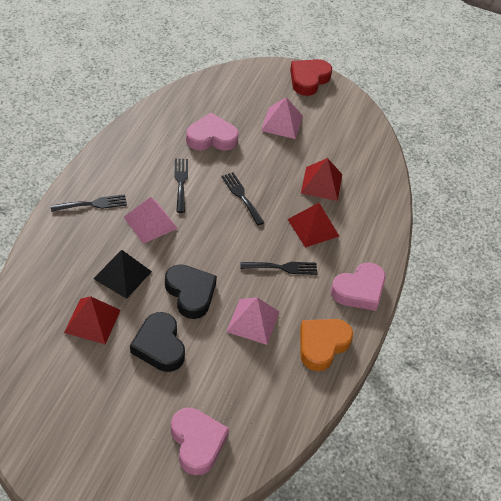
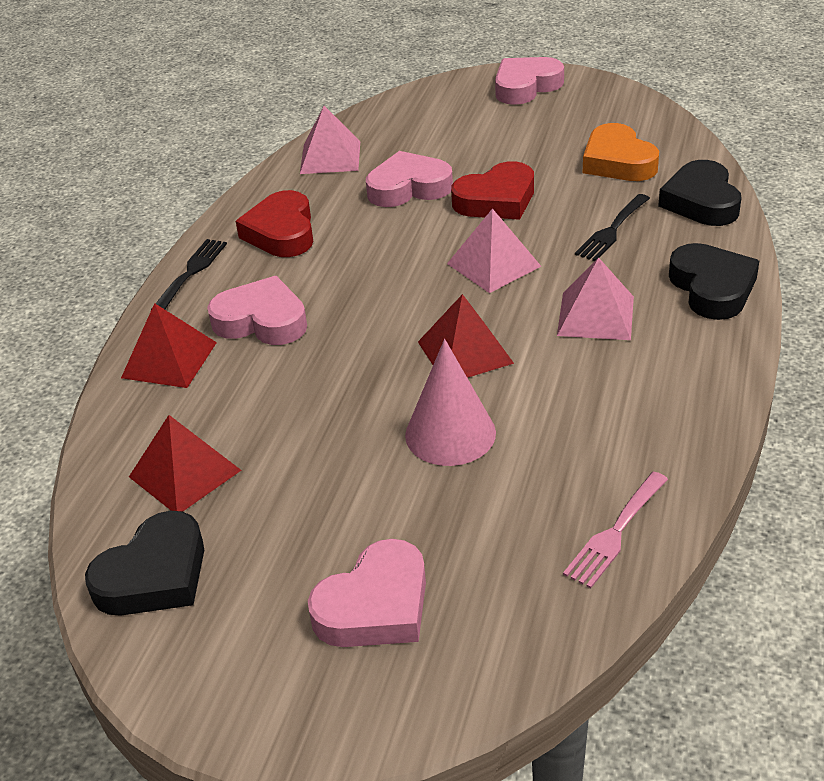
black fork: 4 -> 2
black heart: 2 -> 3
black pyramid: 1 -> 0
pink cone: 0 -> 1
pink fork: 0 -> 1
pink heart: 3 -> 4
red heart: 1 -> 2

